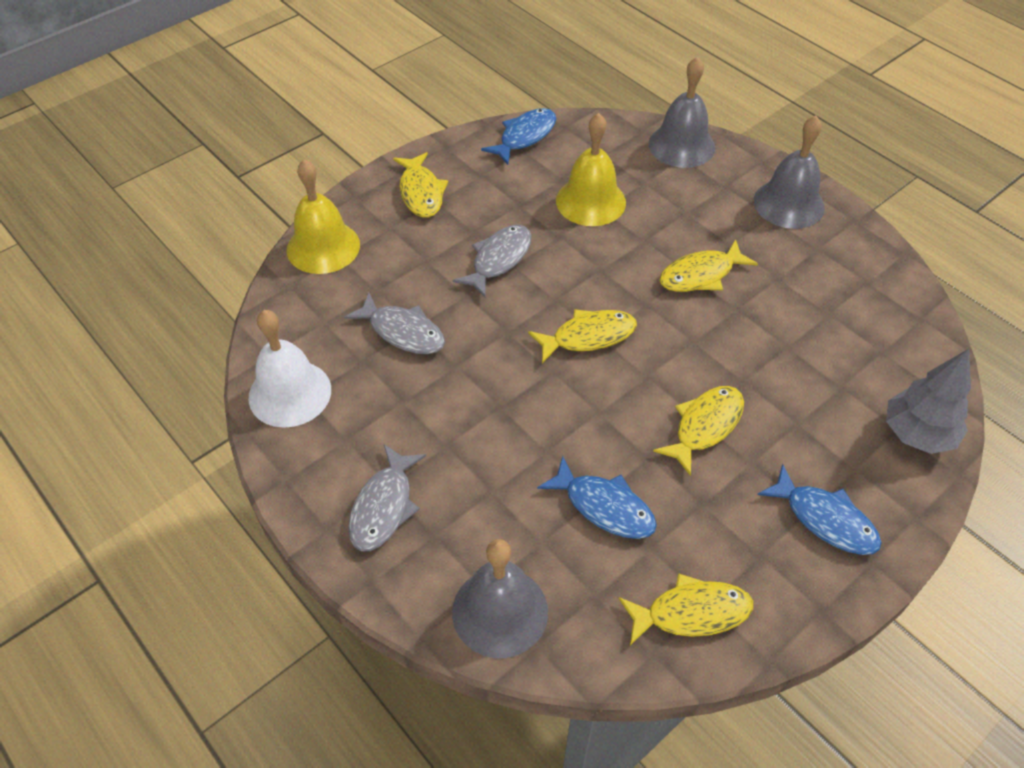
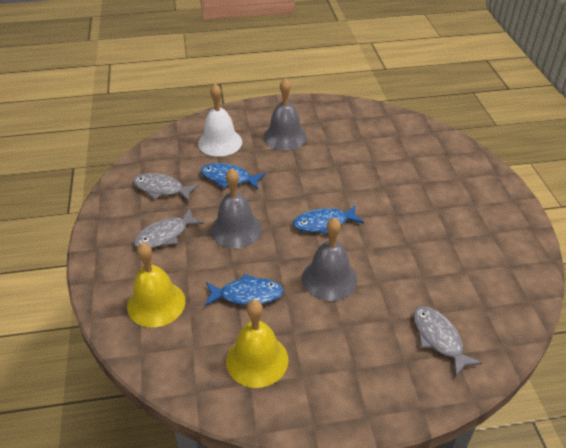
grey tree: 1 -> 0
yellow fish: 5 -> 0

